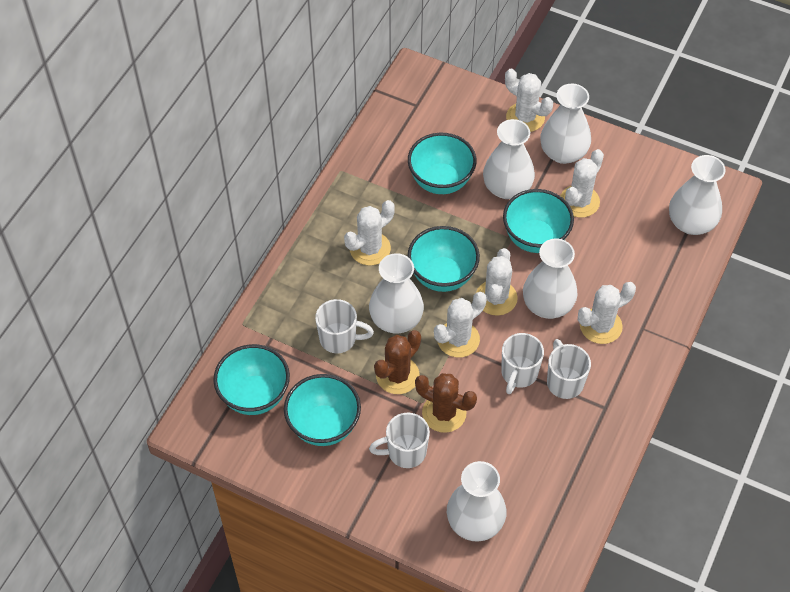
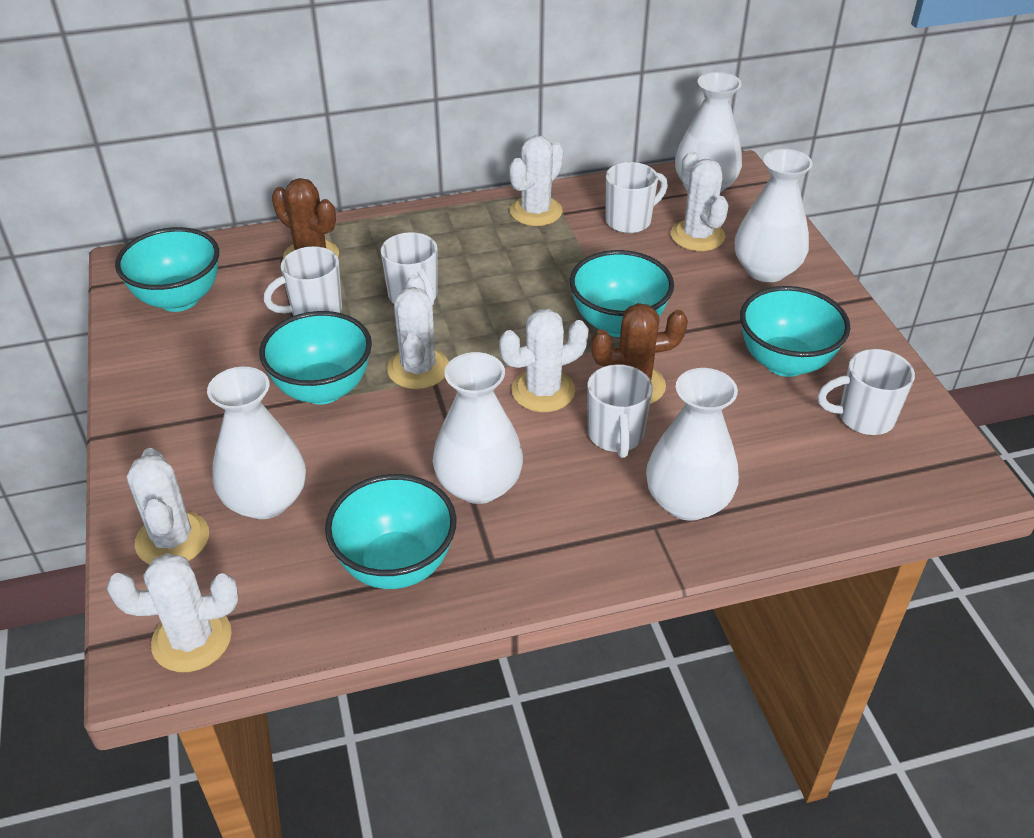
white mug: 4 -> 5
white vase: 6 -> 5

